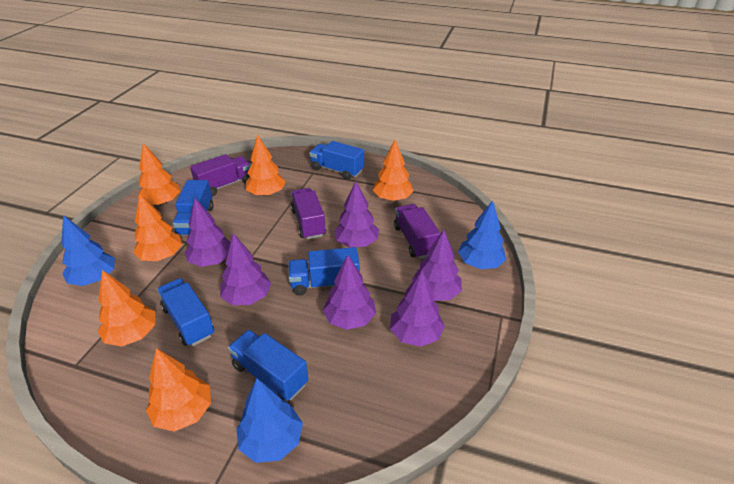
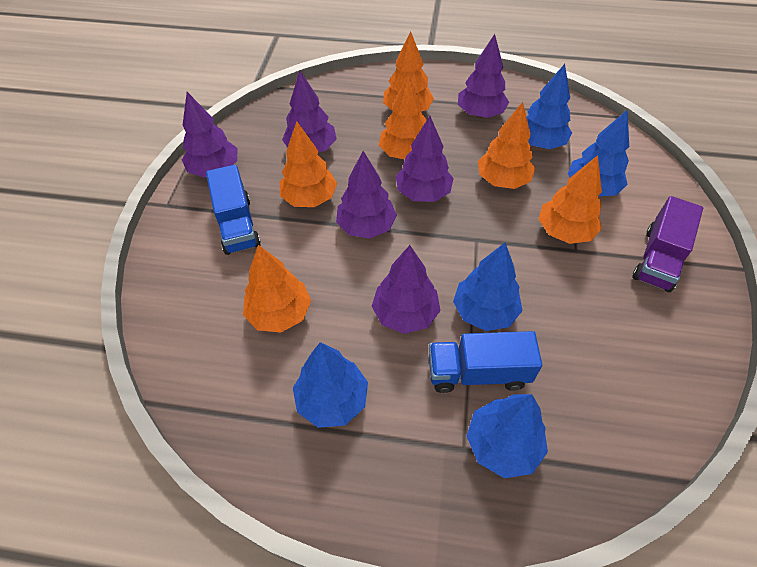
blue tree: 3 -> 5
blue truck: 5 -> 2
purple truck: 3 -> 1

